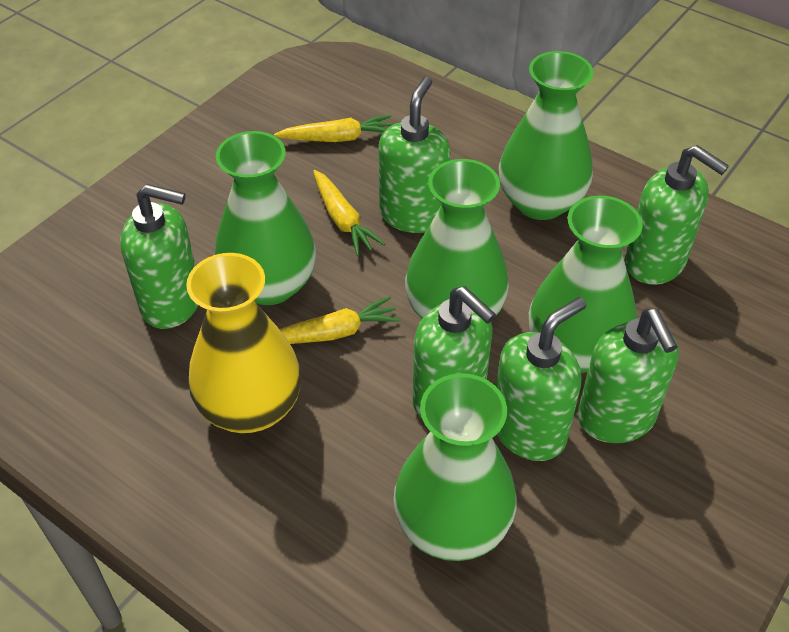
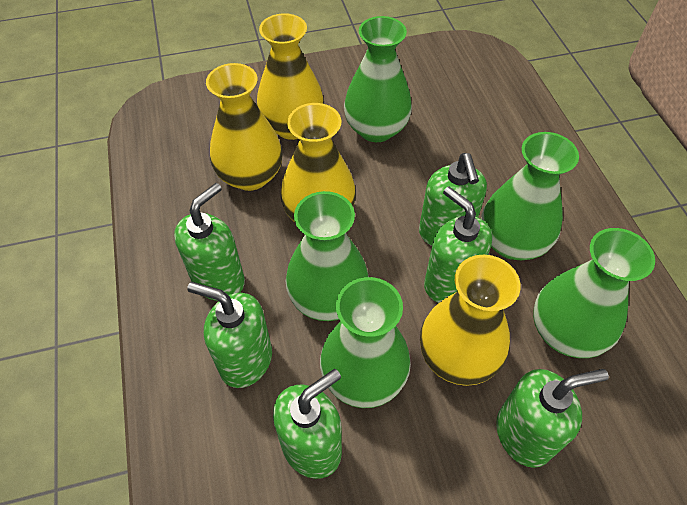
yellow carrot: 3 -> 0
yellow vase: 1 -> 4

